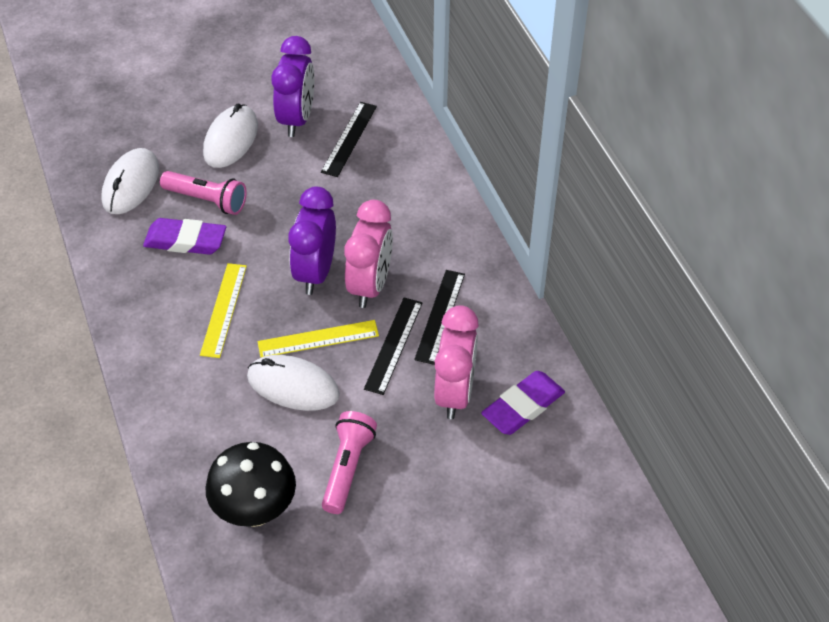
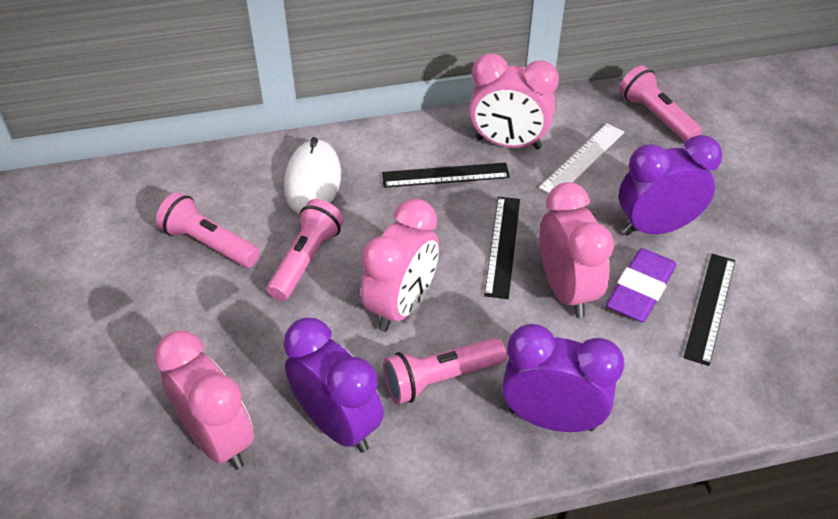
black mushroom: 1 -> 0
pink clock: 2 -> 4
pink flashlight: 2 -> 4
purple clock: 2 -> 3
purple eraser: 2 -> 1
white mouse: 3 -> 1
white ruler: 0 -> 1
yellow ruler: 2 -> 0

